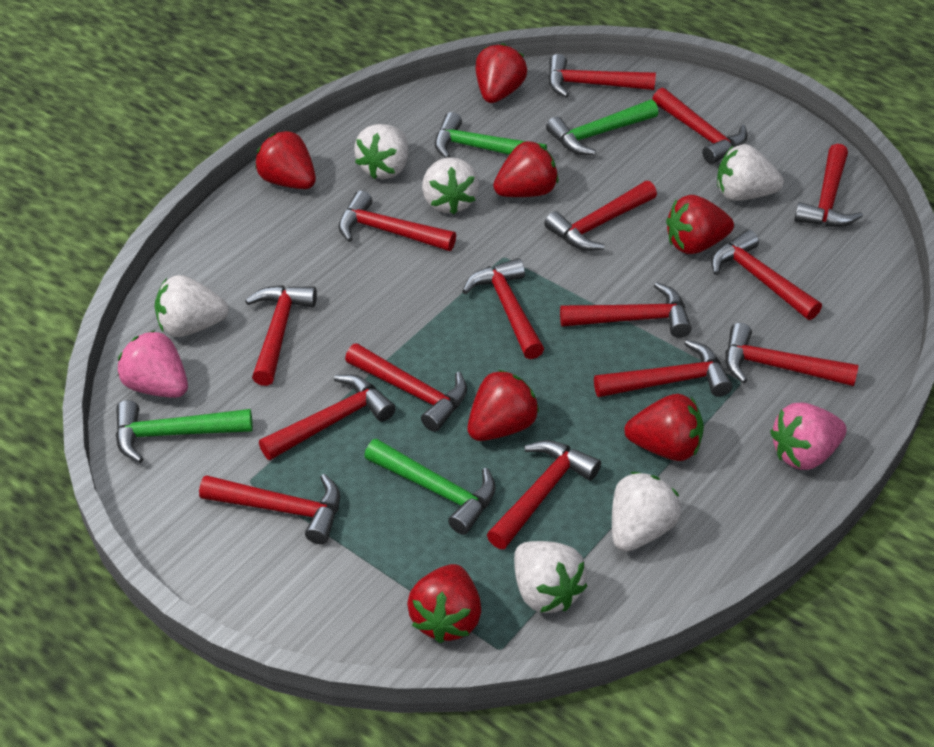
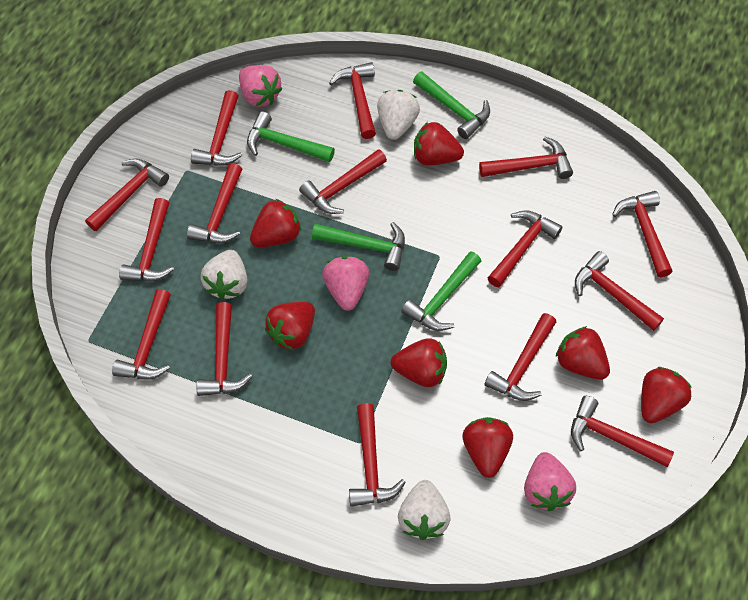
pink strawberry: 2 -> 3
white strawberry: 6 -> 3

